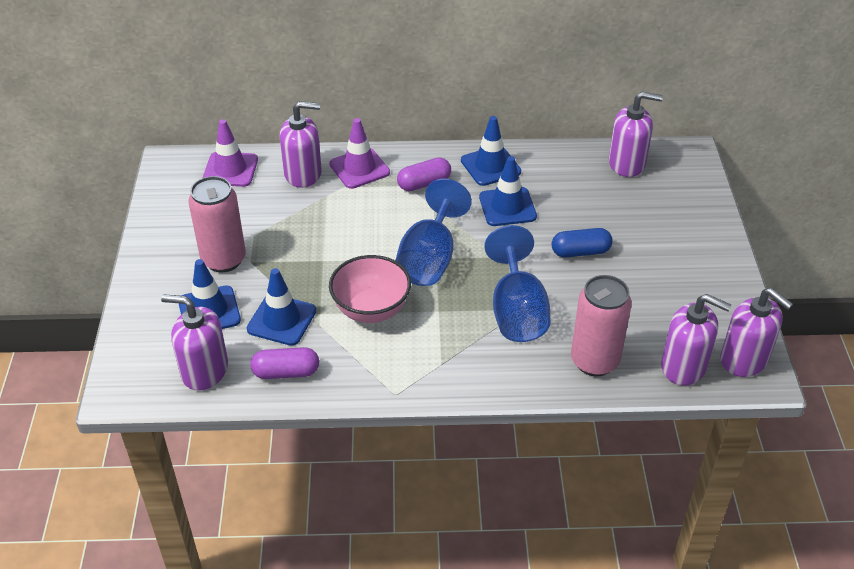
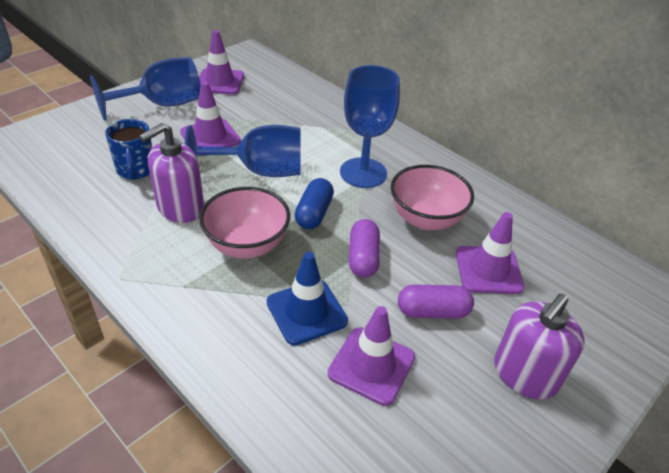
blue goblet: 2 -> 3
blue mug: 0 -> 1
blue traffic cone: 4 -> 1
pink bowl: 1 -> 2
pink can: 2 -> 0
purple soap dispenser: 5 -> 2
purple traffic cone: 2 -> 4

